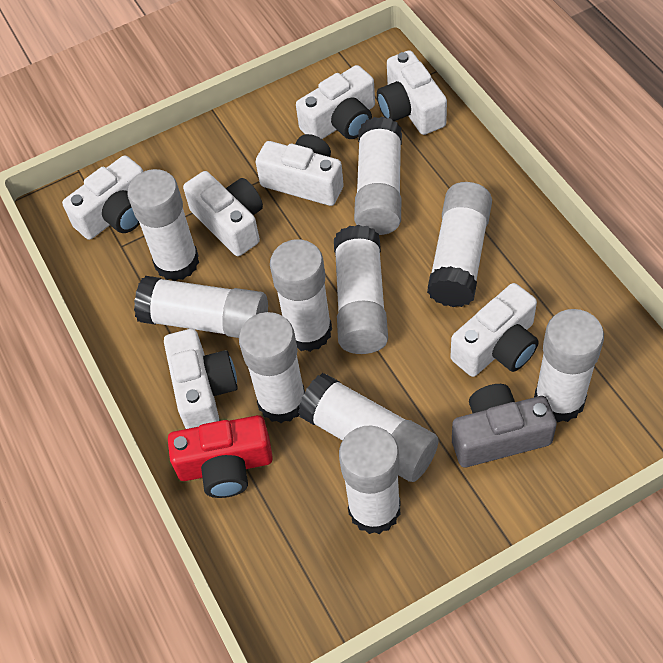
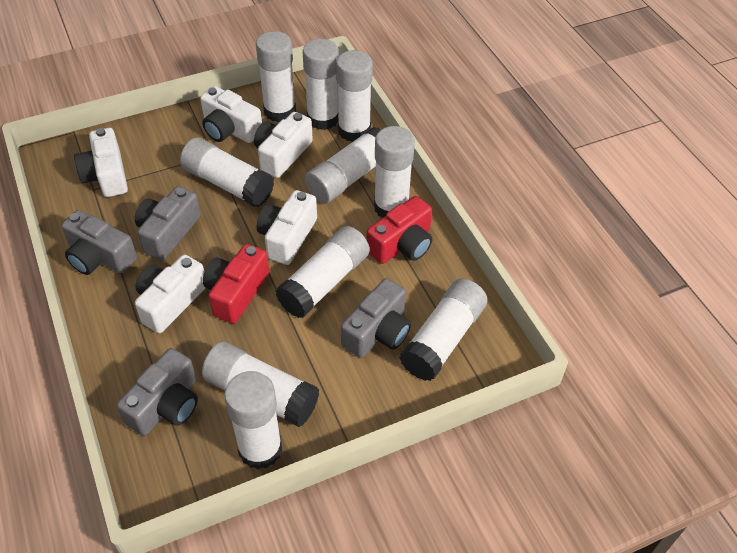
grey camera: 1 -> 4
red camera: 1 -> 2
white camera: 7 -> 5

